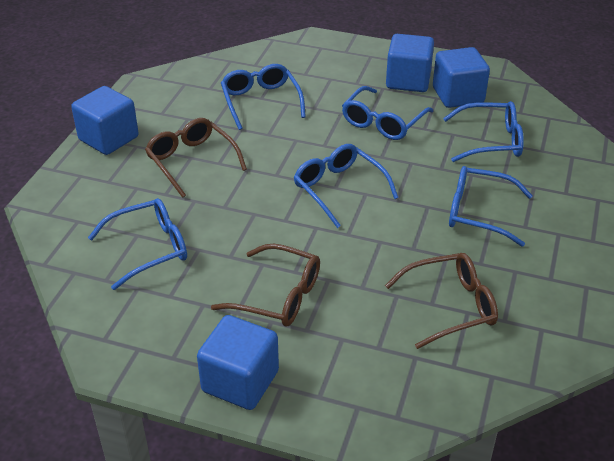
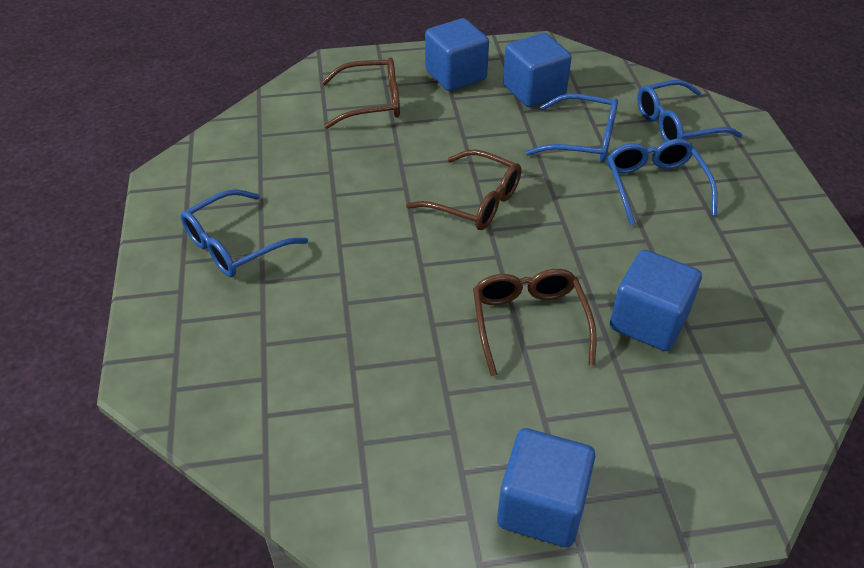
blue glasses: 6 -> 4

